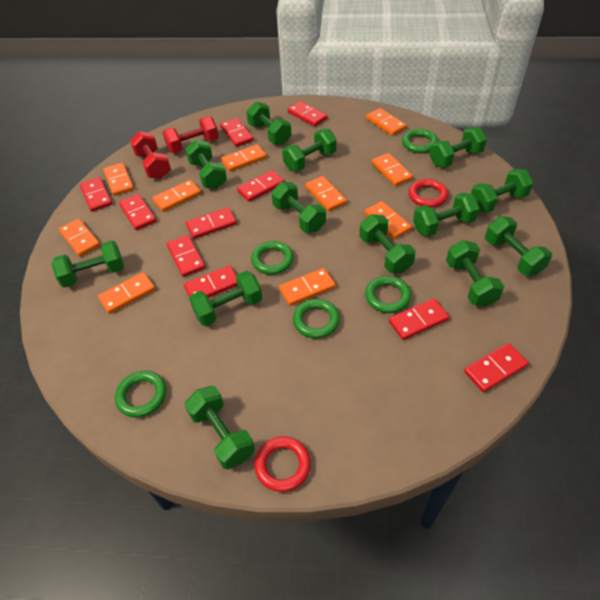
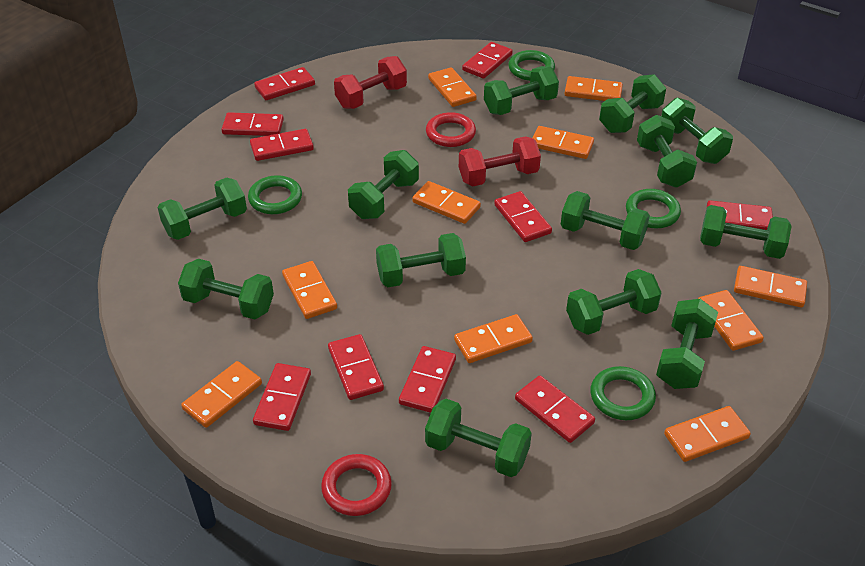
green ring: 5 -> 4

